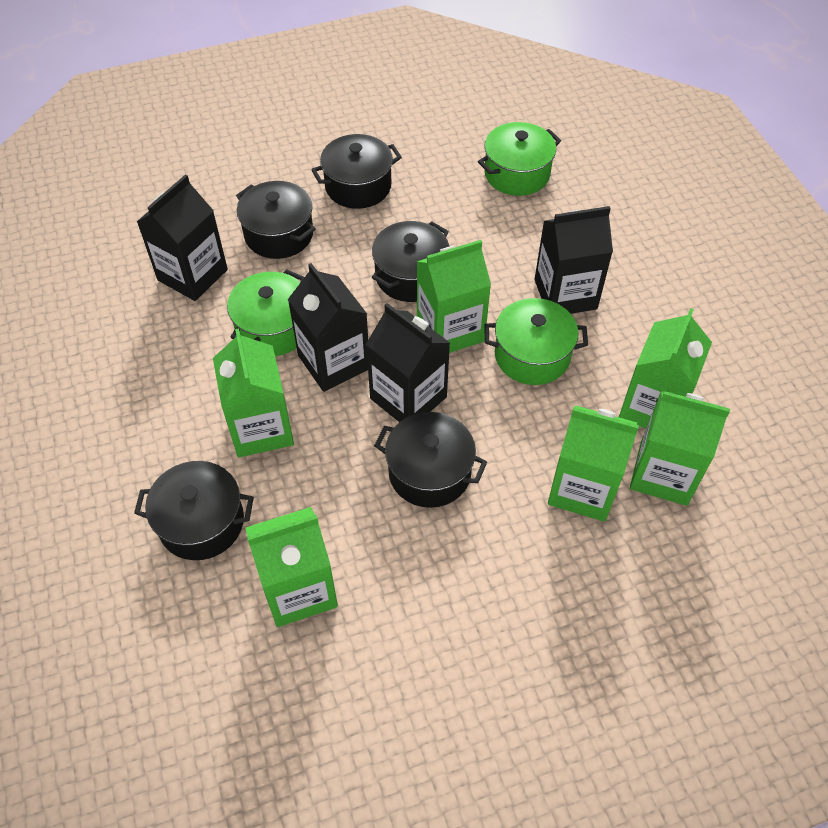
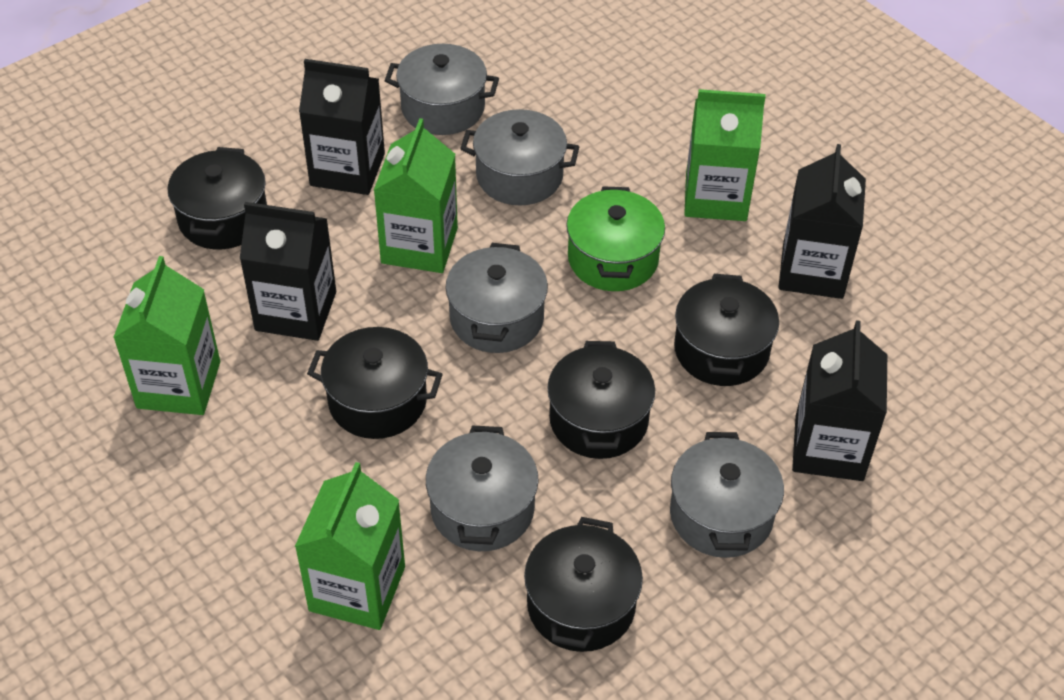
green carton: 6 -> 4
green pot: 3 -> 1
grey pot: 0 -> 5

